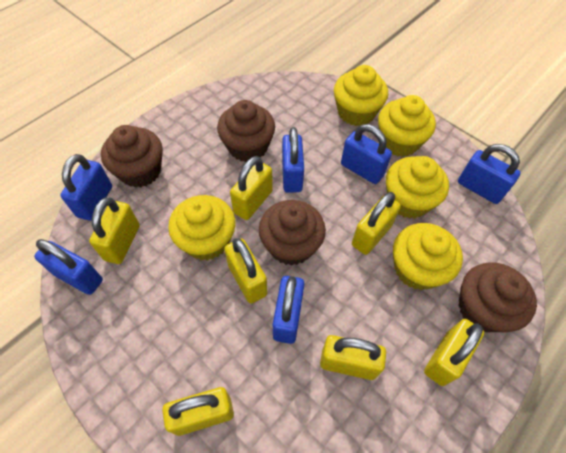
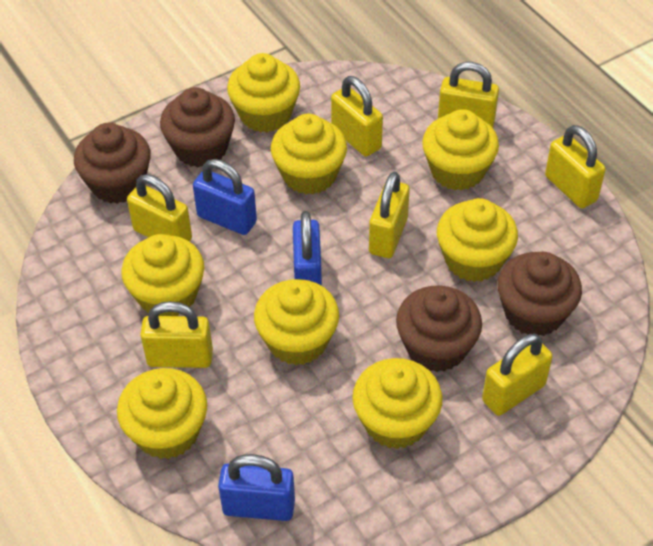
blue padlock: 6 -> 3
yellow cupcake: 5 -> 8

